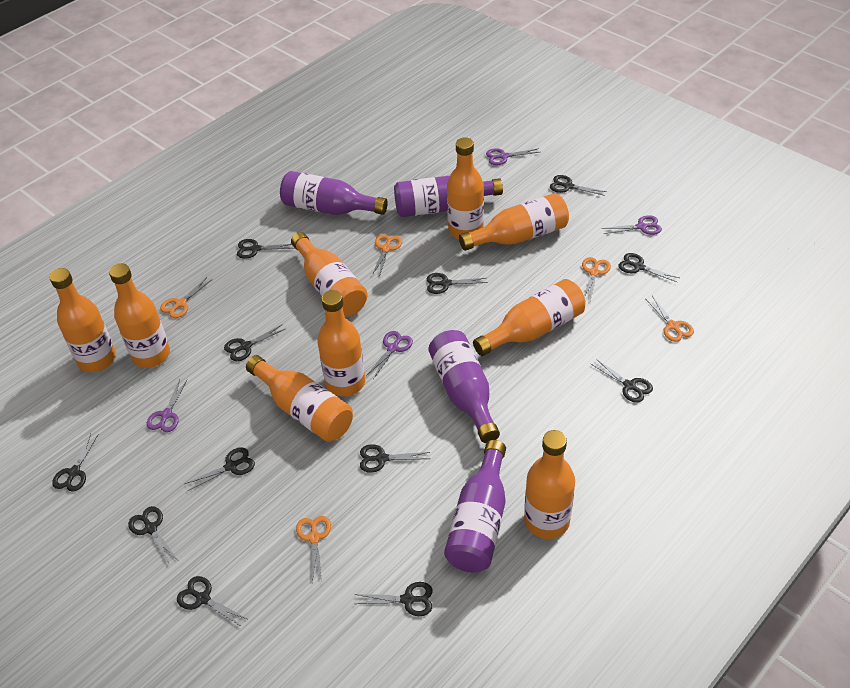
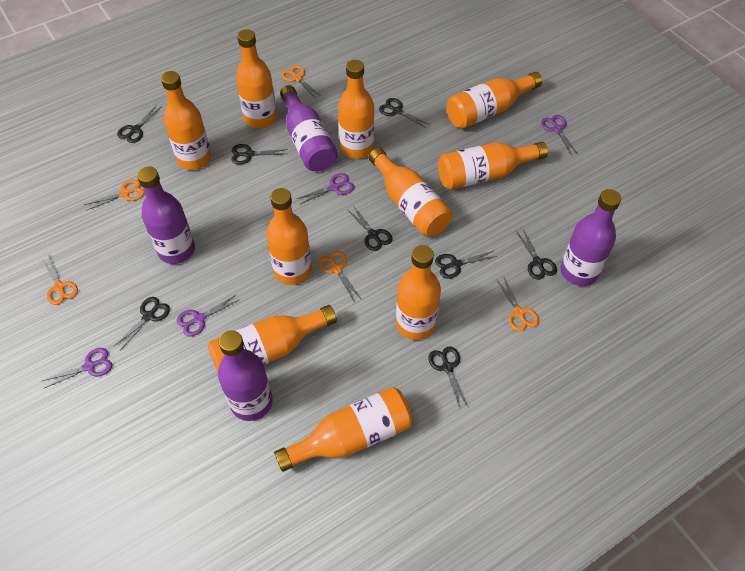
black scissors: 12 -> 8
orange bottle: 9 -> 10

